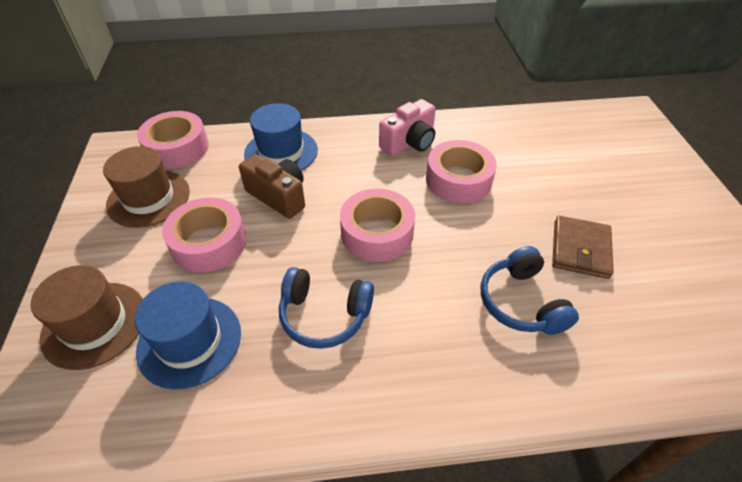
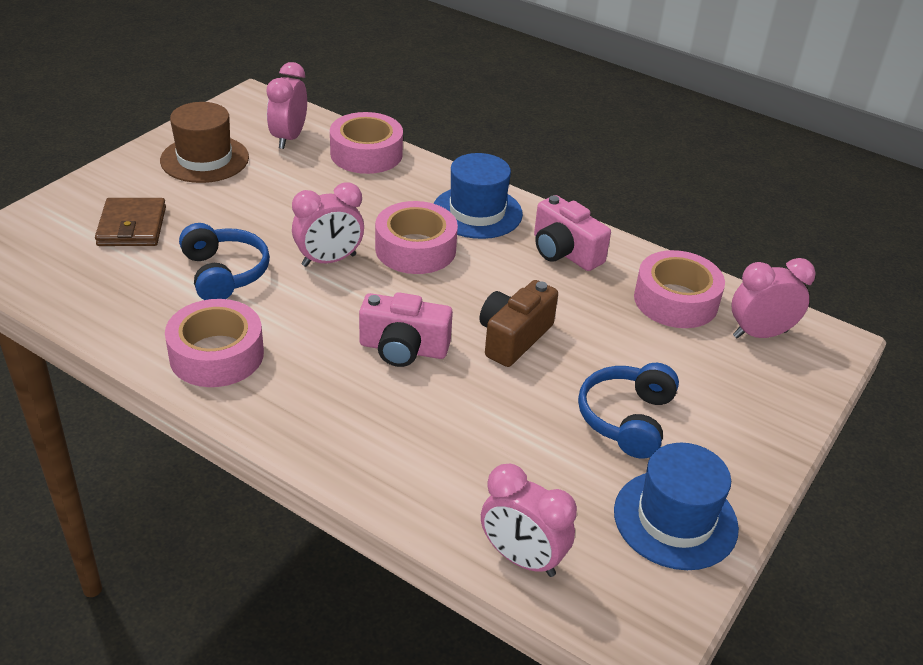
brown hat: 2 -> 1
pink camera: 1 -> 2
pink clock: 0 -> 4

